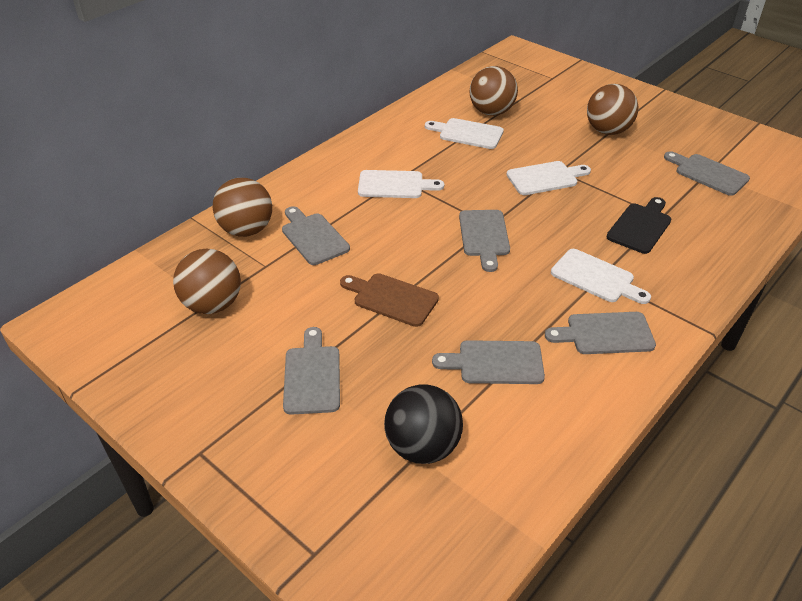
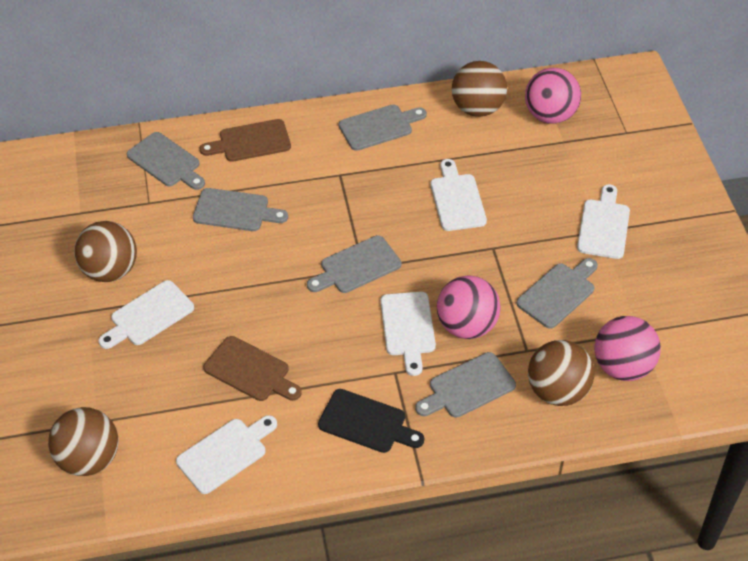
black ball: 1 -> 0
brown cutting board: 1 -> 2
pink ball: 0 -> 3
white cutting board: 4 -> 5

